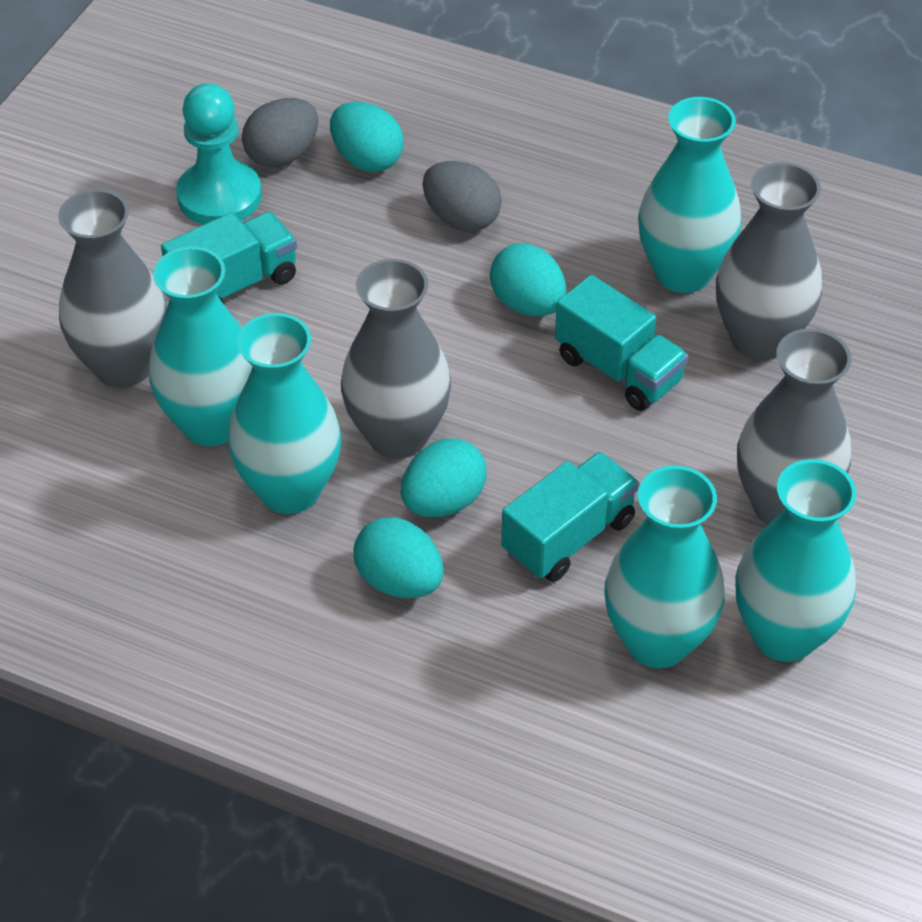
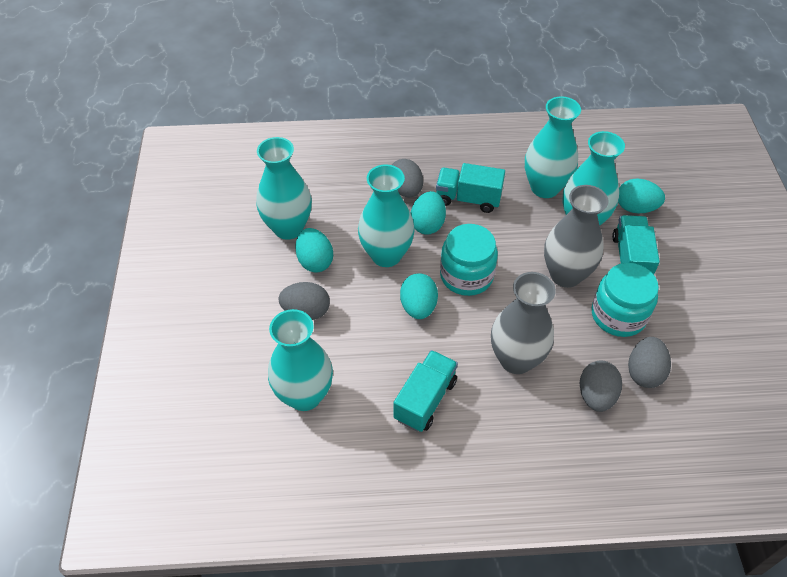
grey egg: 2 -> 4
grey vase: 4 -> 2
turquoise jar: 0 -> 2
turquoise pawn: 1 -> 0

